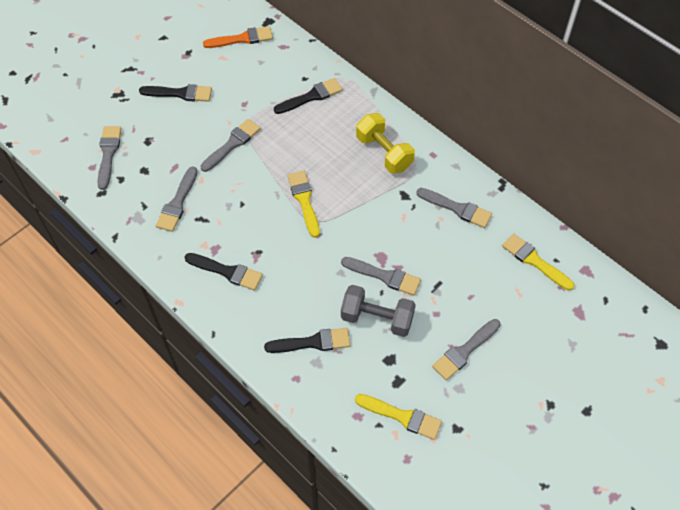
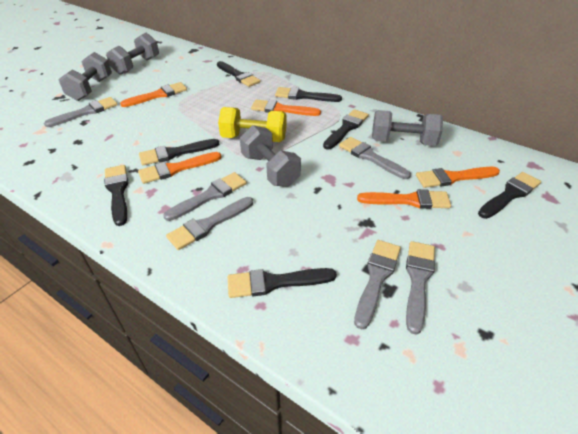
black brush: 4 -> 7
grey dumbbell: 1 -> 4
orange brush: 1 -> 5
yellow brush: 3 -> 0

